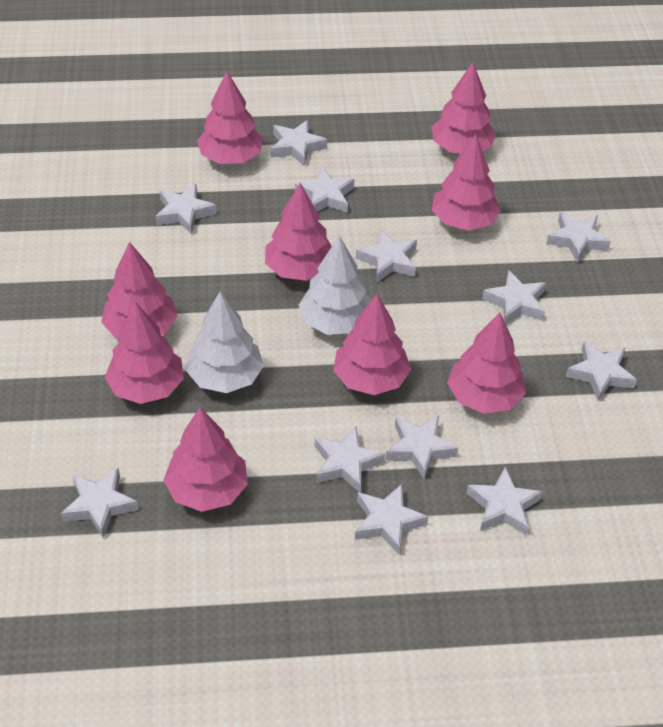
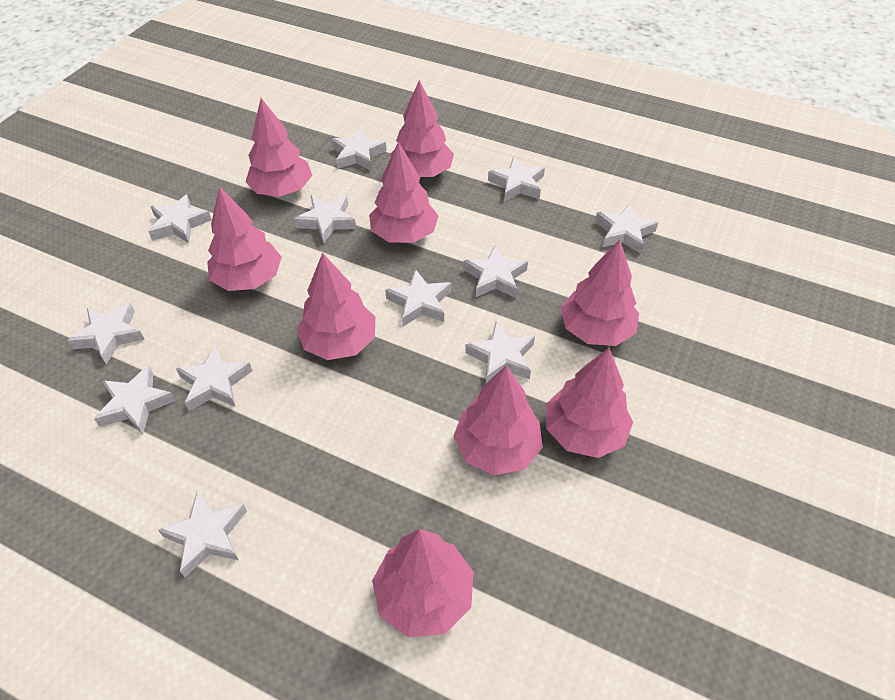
white tree: 2 -> 0

